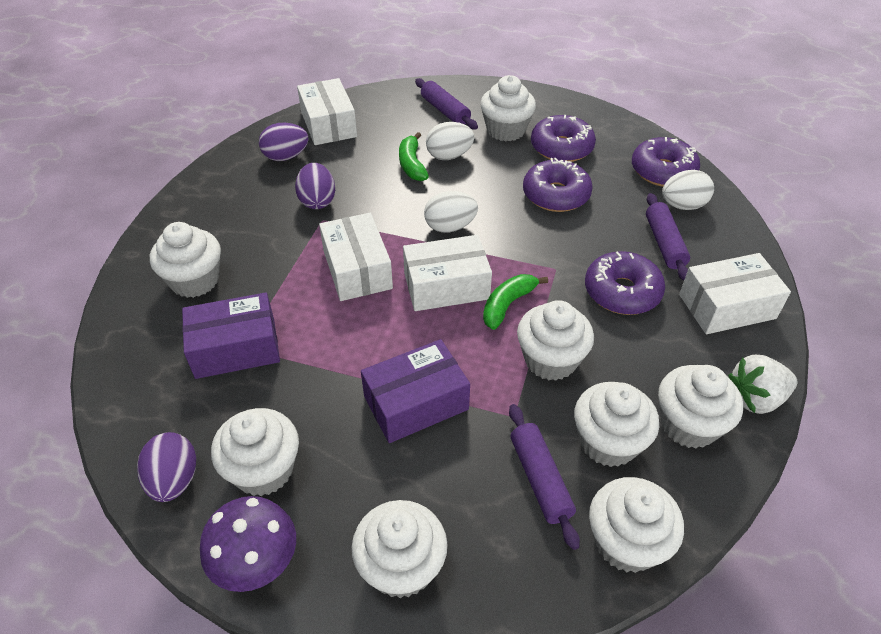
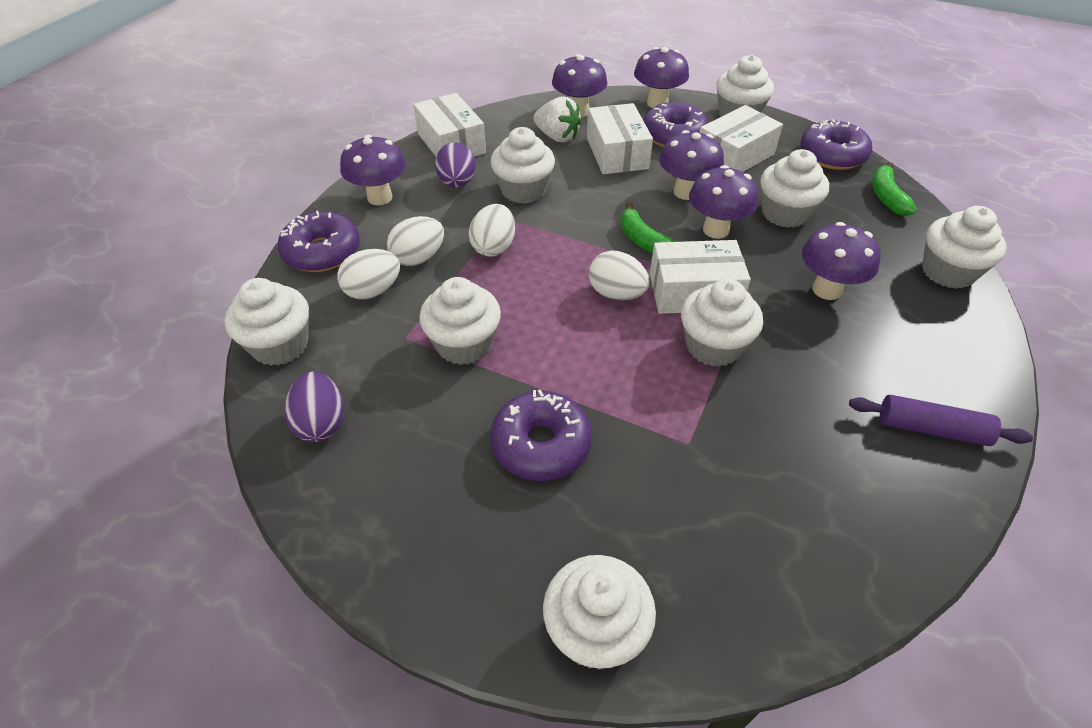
purple box: 2 -> 0
purple egg: 3 -> 2
purple mushroom: 1 -> 6
purple rolling pin: 3 -> 1
white egg: 3 -> 4

